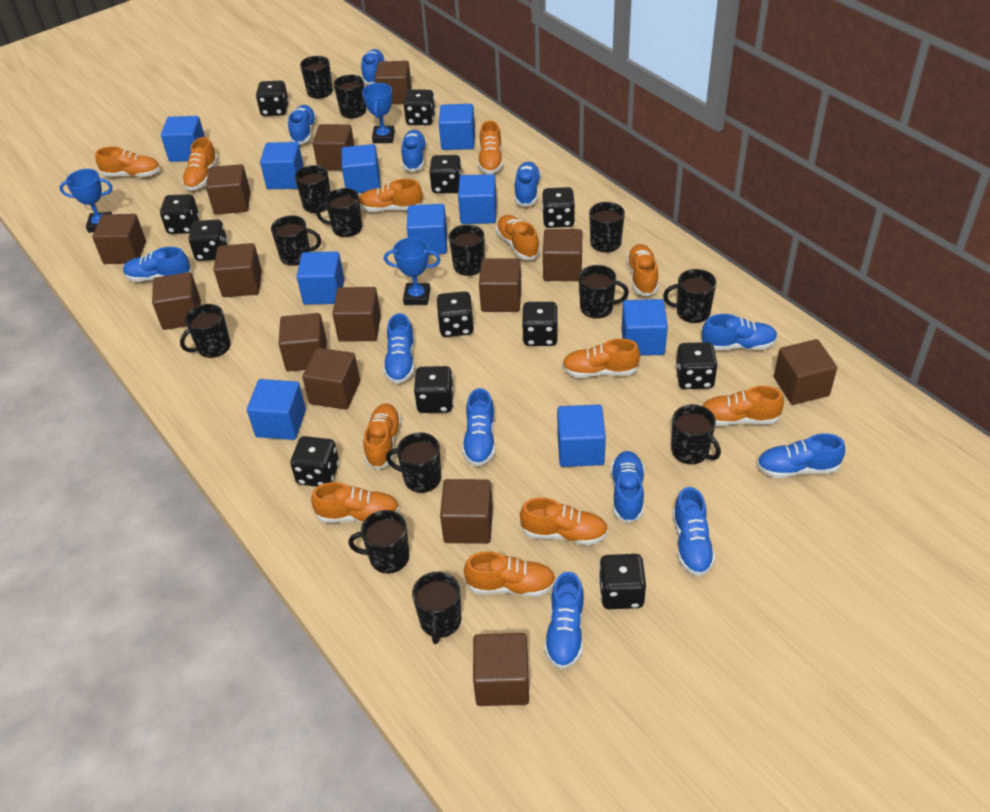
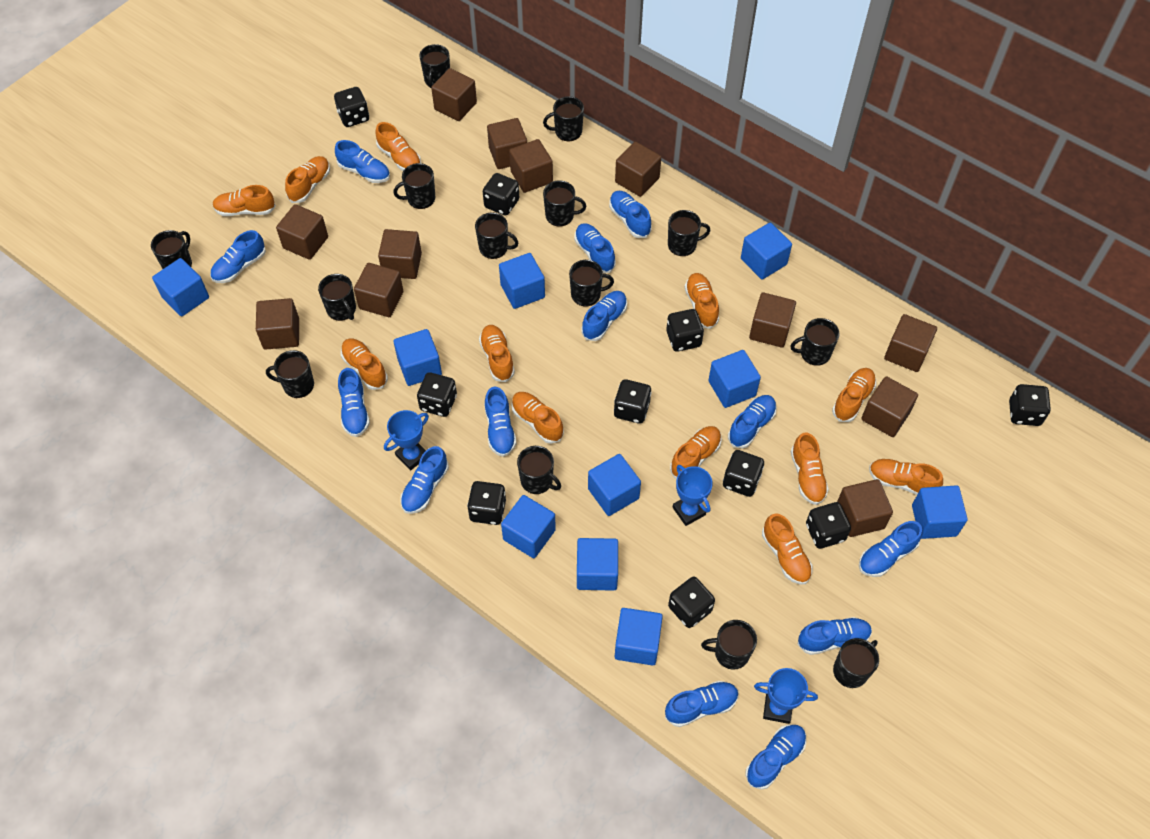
black dice: 12 -> 10
blue shoe: 12 -> 13
brown cube: 14 -> 12

